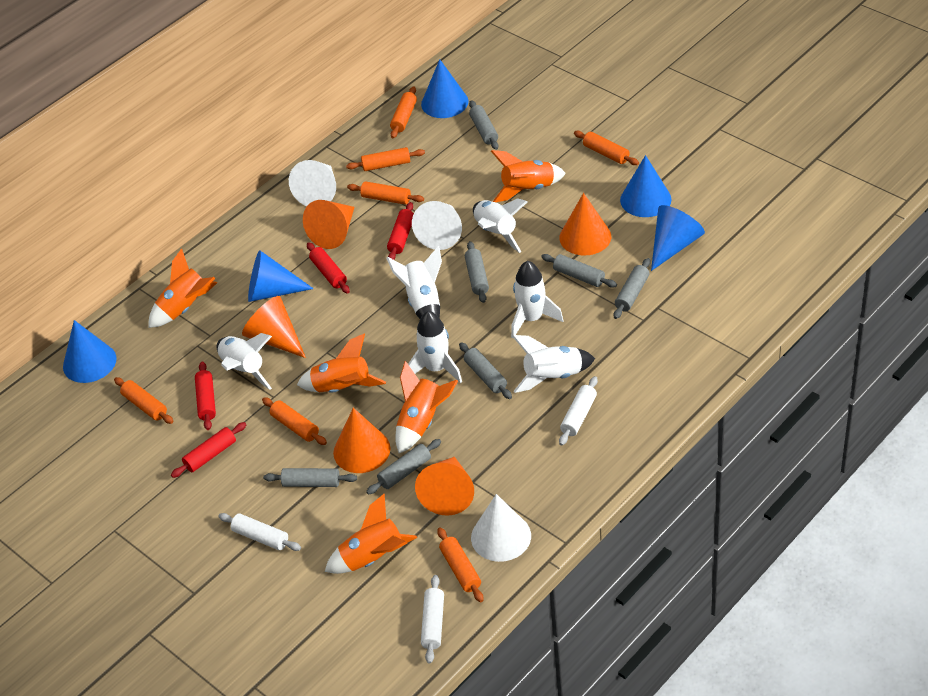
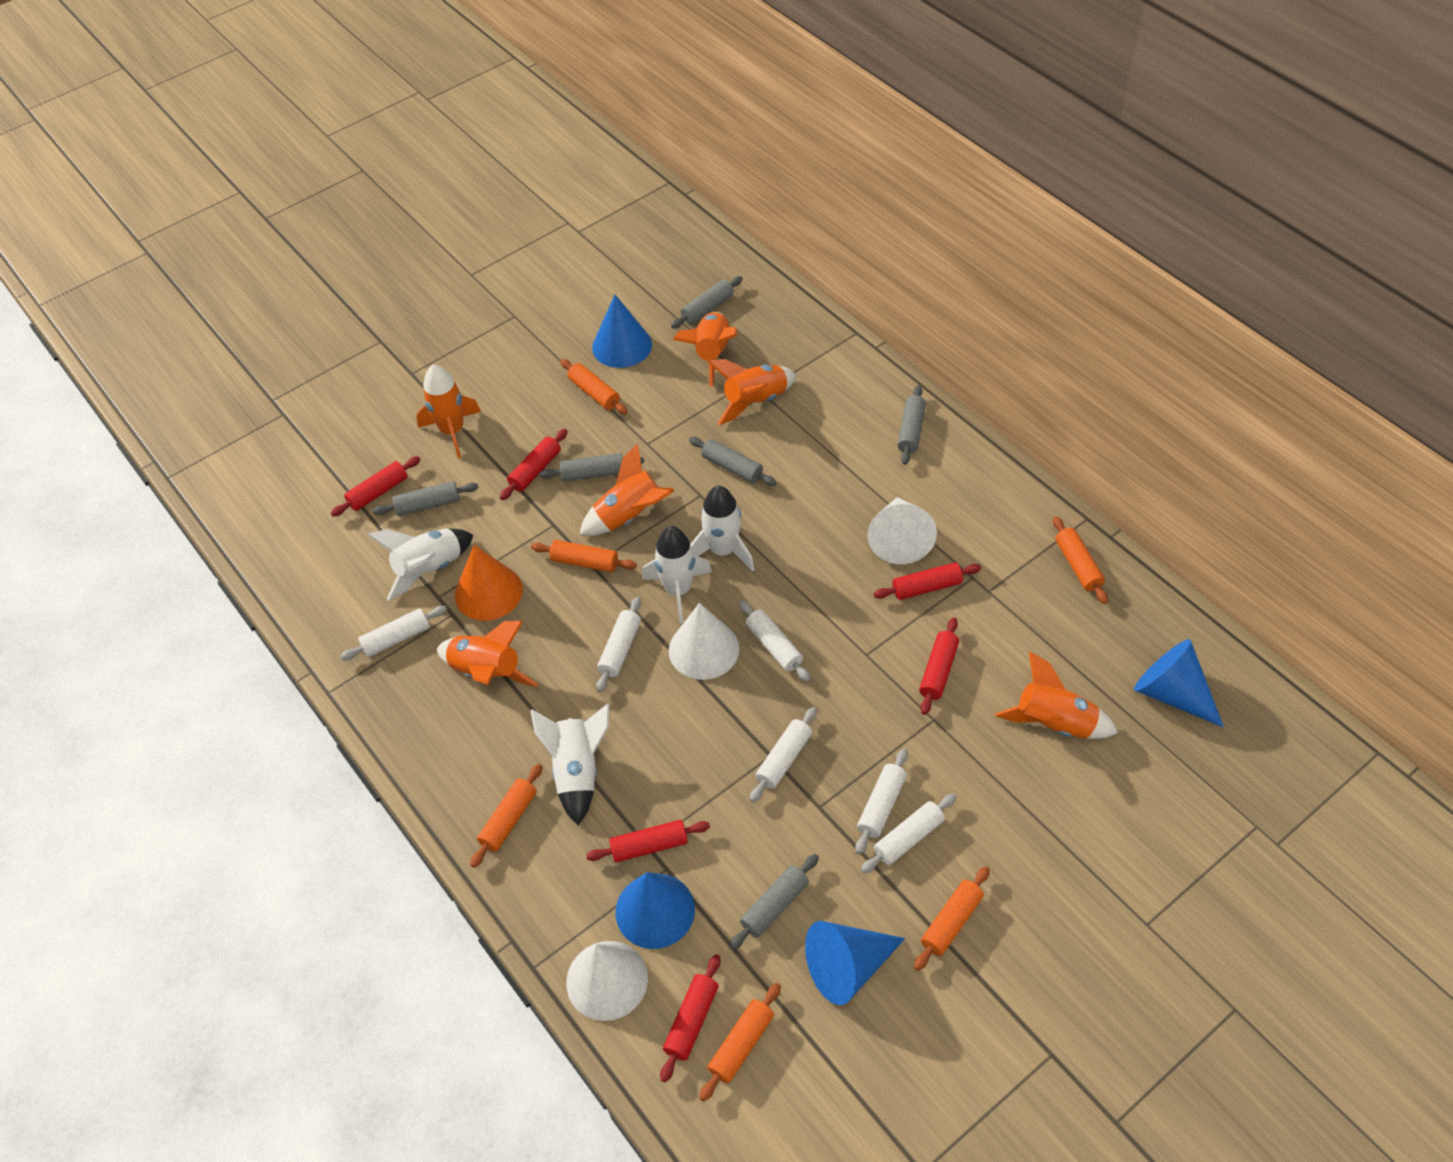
blue cone: 5 -> 4
grey rolling pin: 7 -> 6
orange cone: 5 -> 1
orange rocket: 5 -> 6
orange rolling pin: 7 -> 6
red rolling pin: 4 -> 6
white rocket: 6 -> 4
white rolling pin: 3 -> 6

